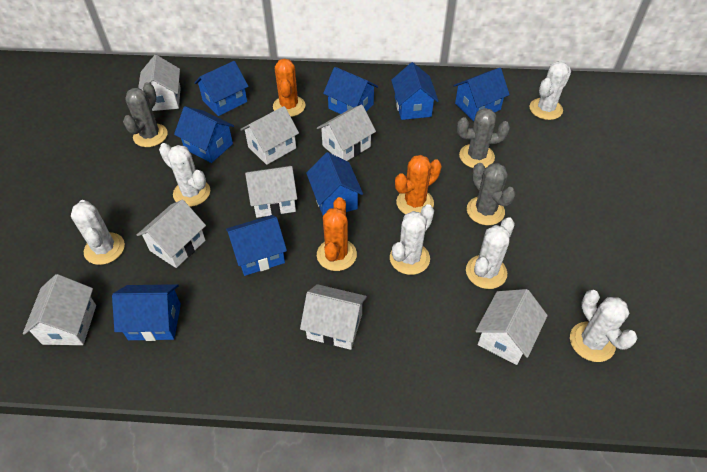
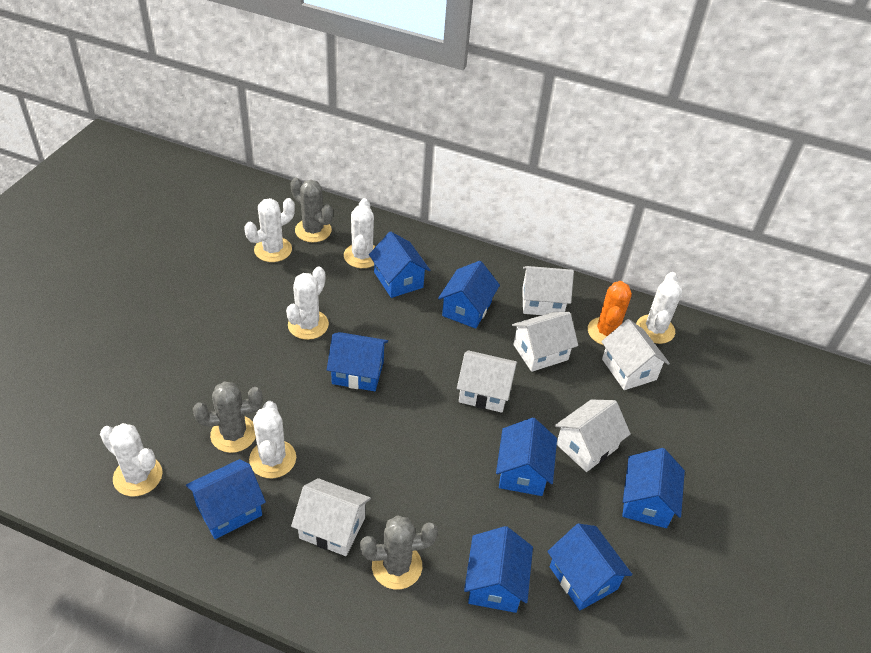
orange cactus: 3 -> 1
white house: 8 -> 6

